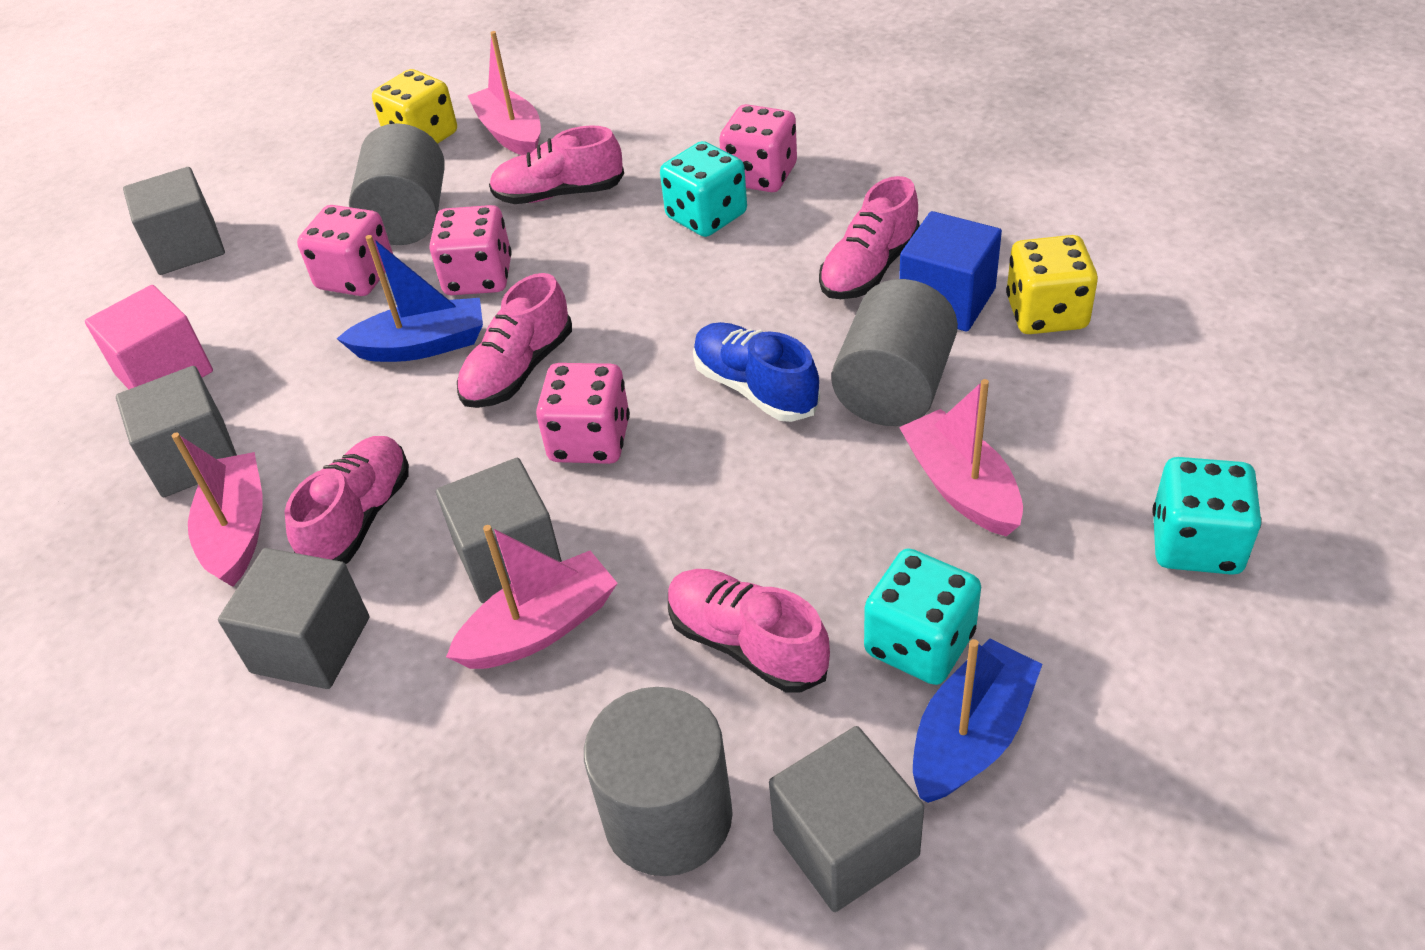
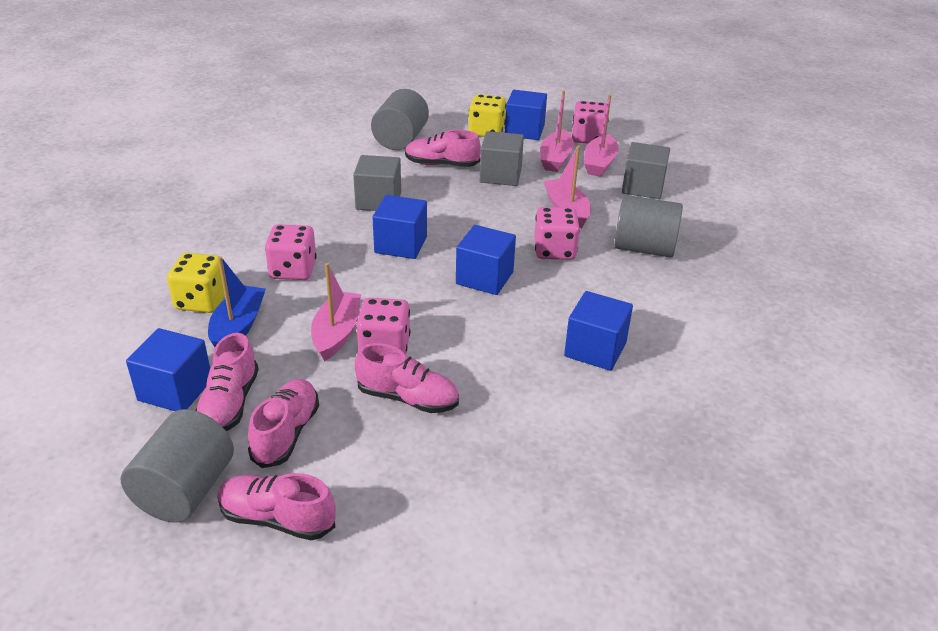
blue boat: 2 -> 1
blue cube: 1 -> 5
blue shoe: 1 -> 0
grey cube: 5 -> 3
pink cube: 1 -> 0
turquoise dice: 3 -> 0

